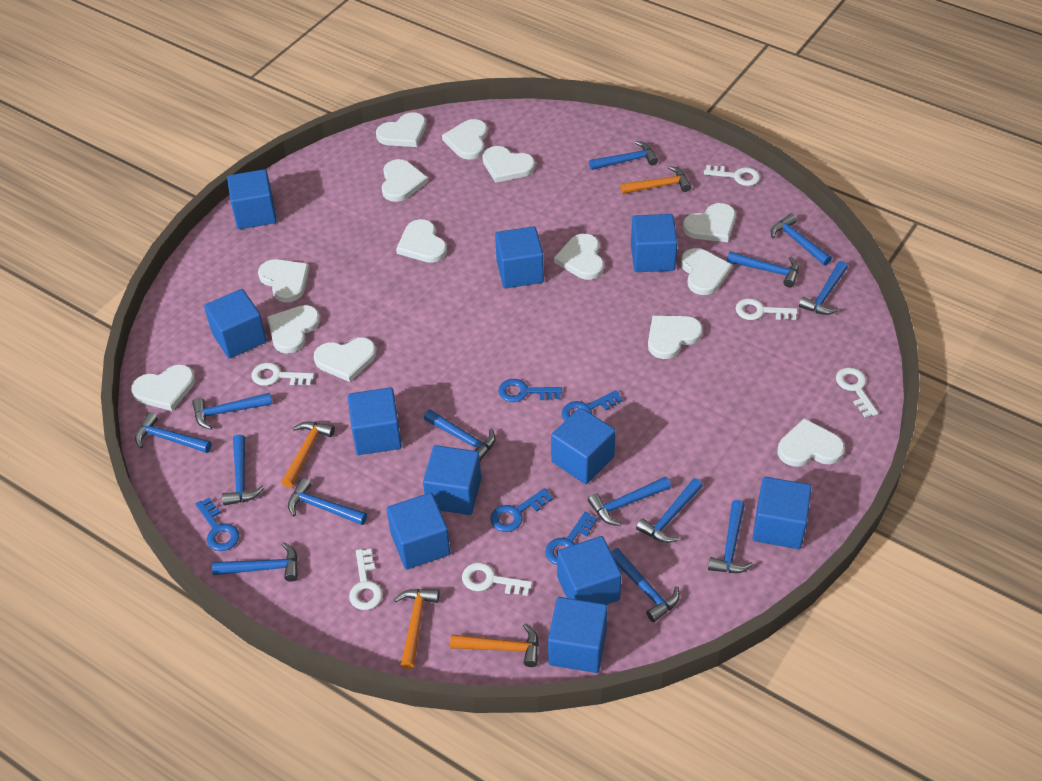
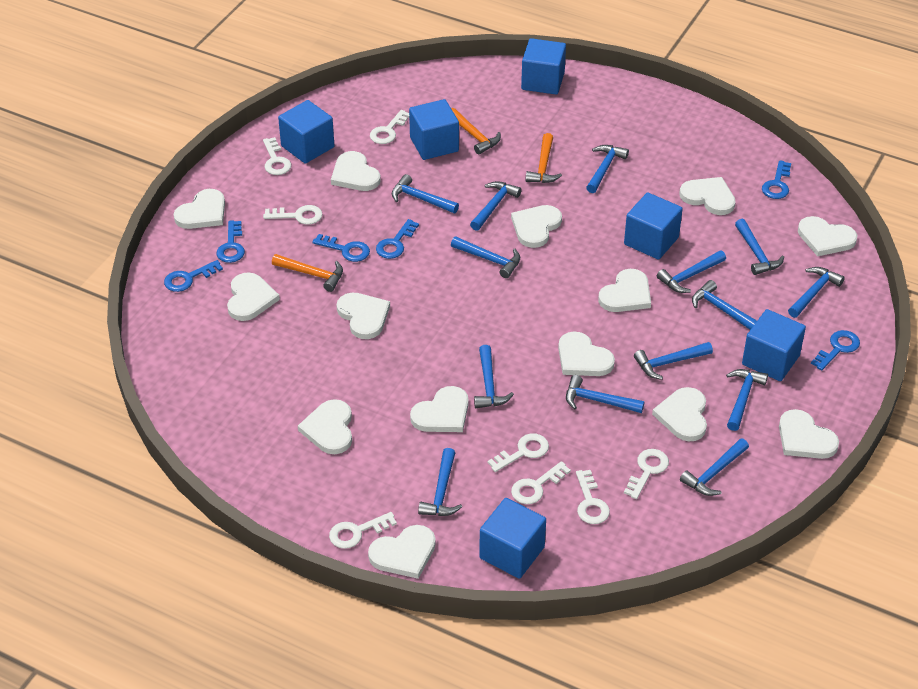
blue cube: 11 -> 6
blue key: 5 -> 6
orange hammer: 4 -> 3
white key: 6 -> 8

